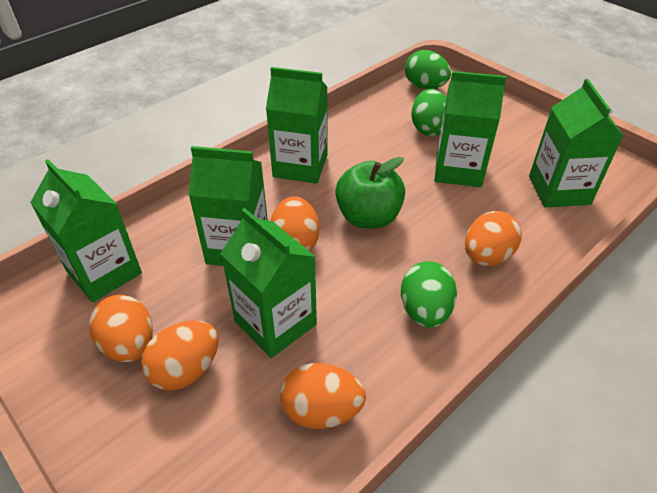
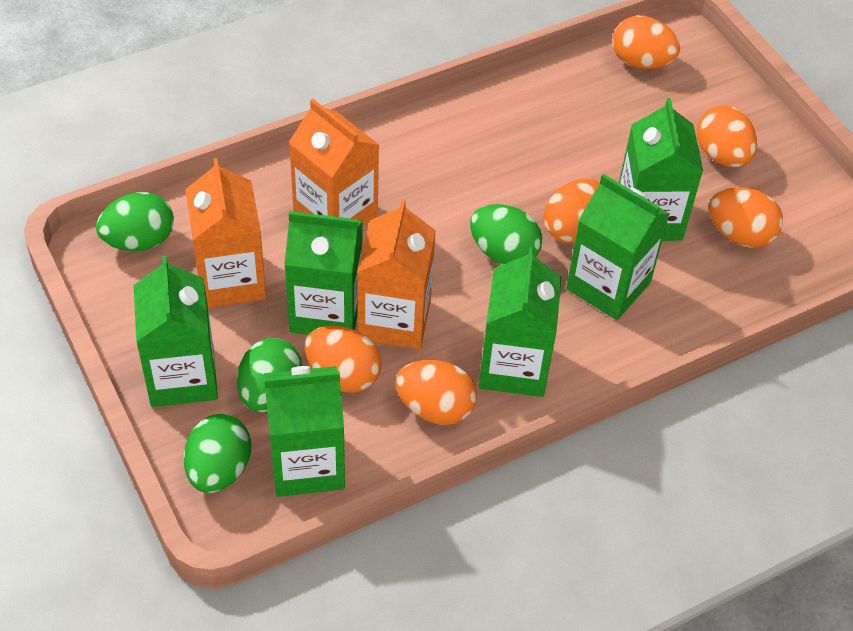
green apple: 1 -> 0
green egg: 3 -> 4
orange carton: 0 -> 3
orange egg: 5 -> 6

